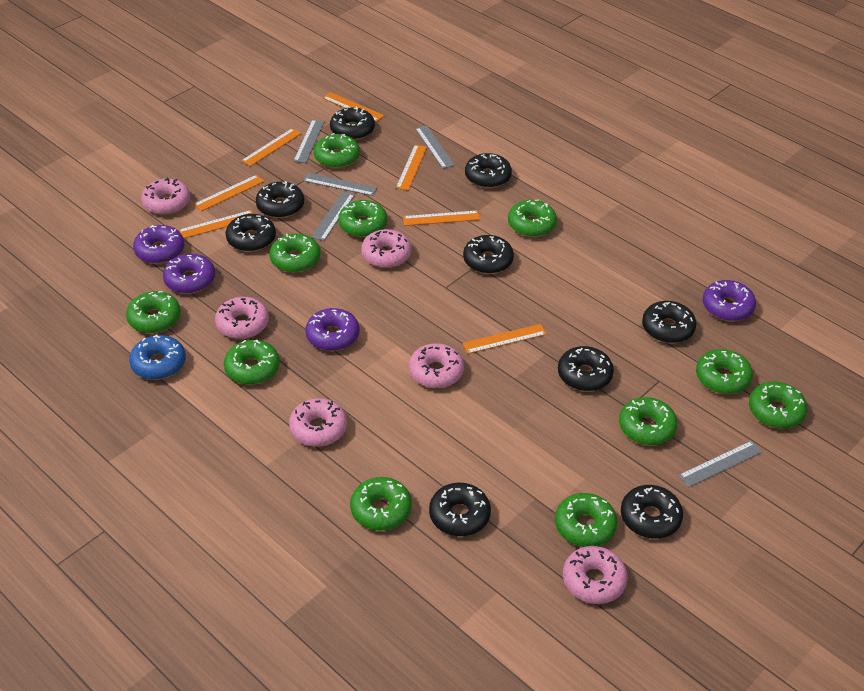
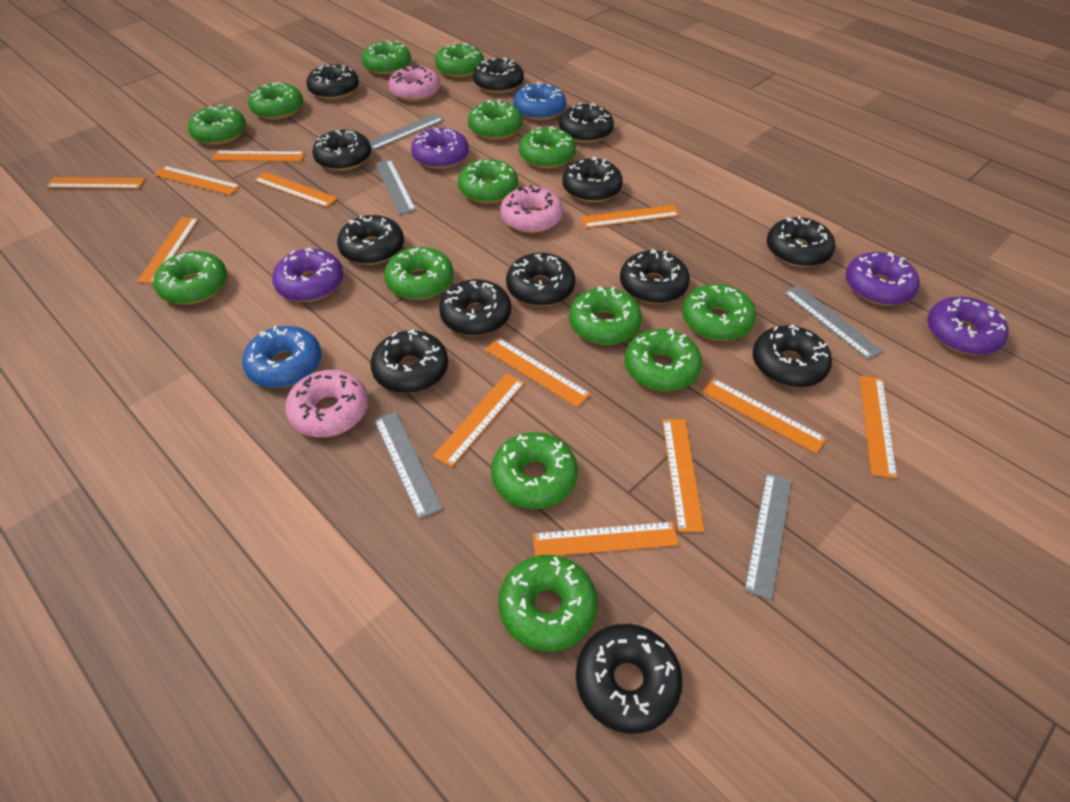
black donut: 9 -> 13
blue donut: 1 -> 2
green donut: 11 -> 14
orange ruler: 7 -> 12
pink donut: 6 -> 3

